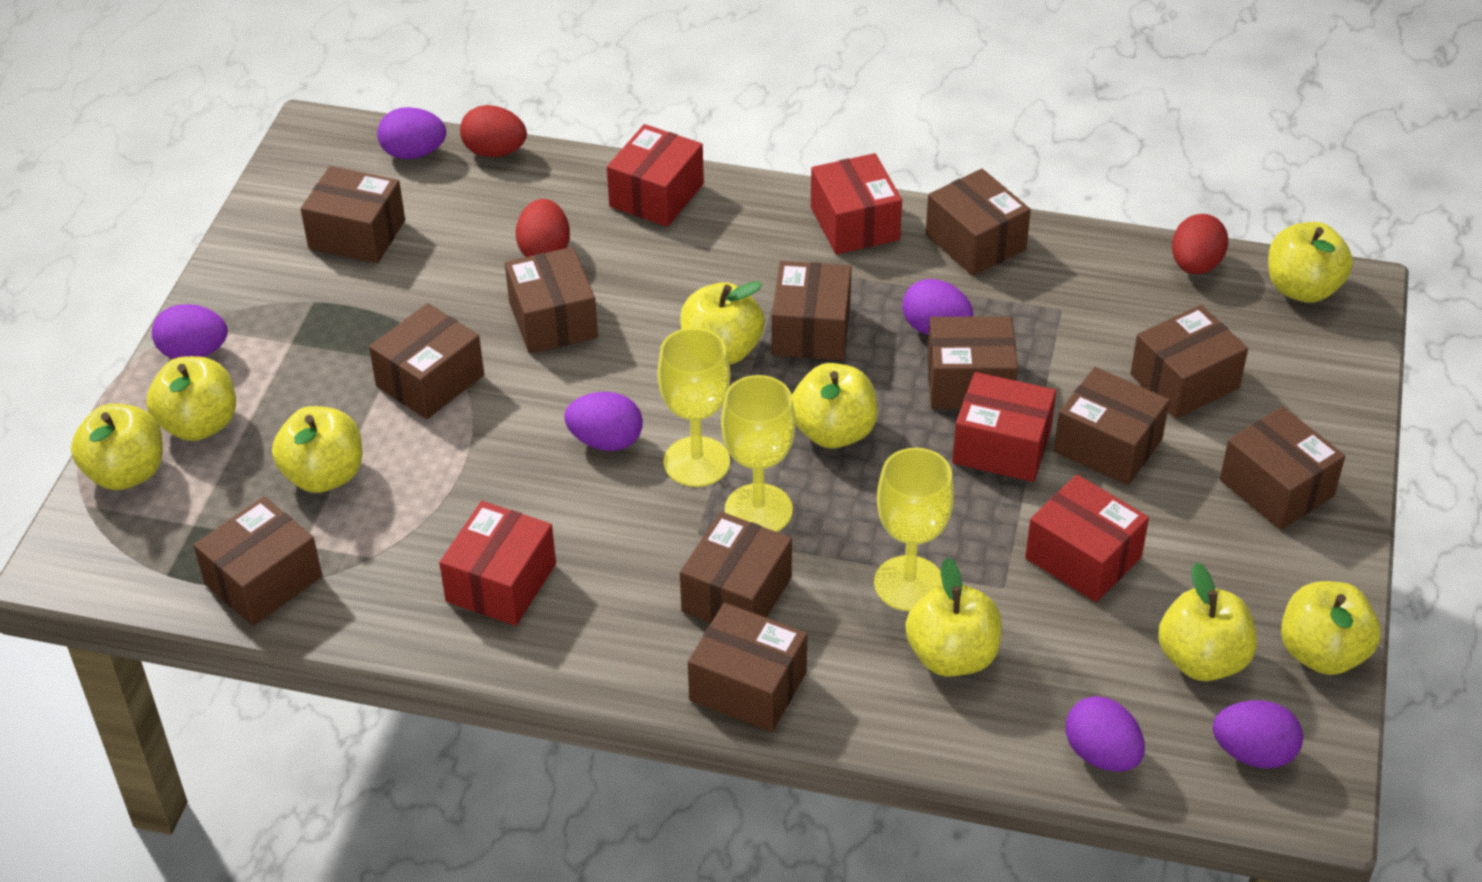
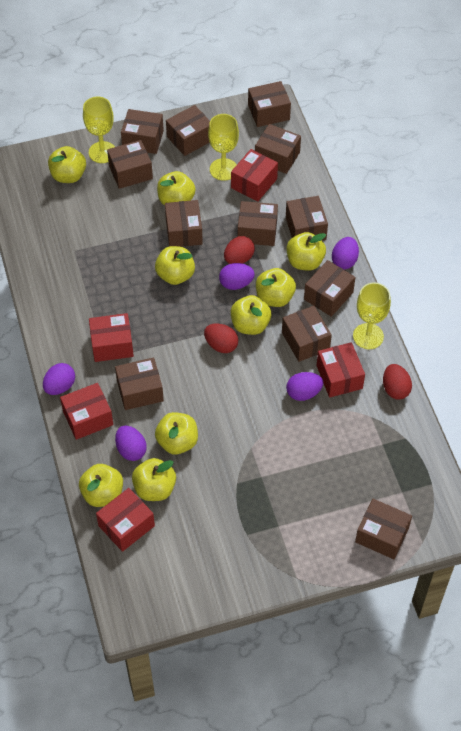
purple egg: 6 -> 5

